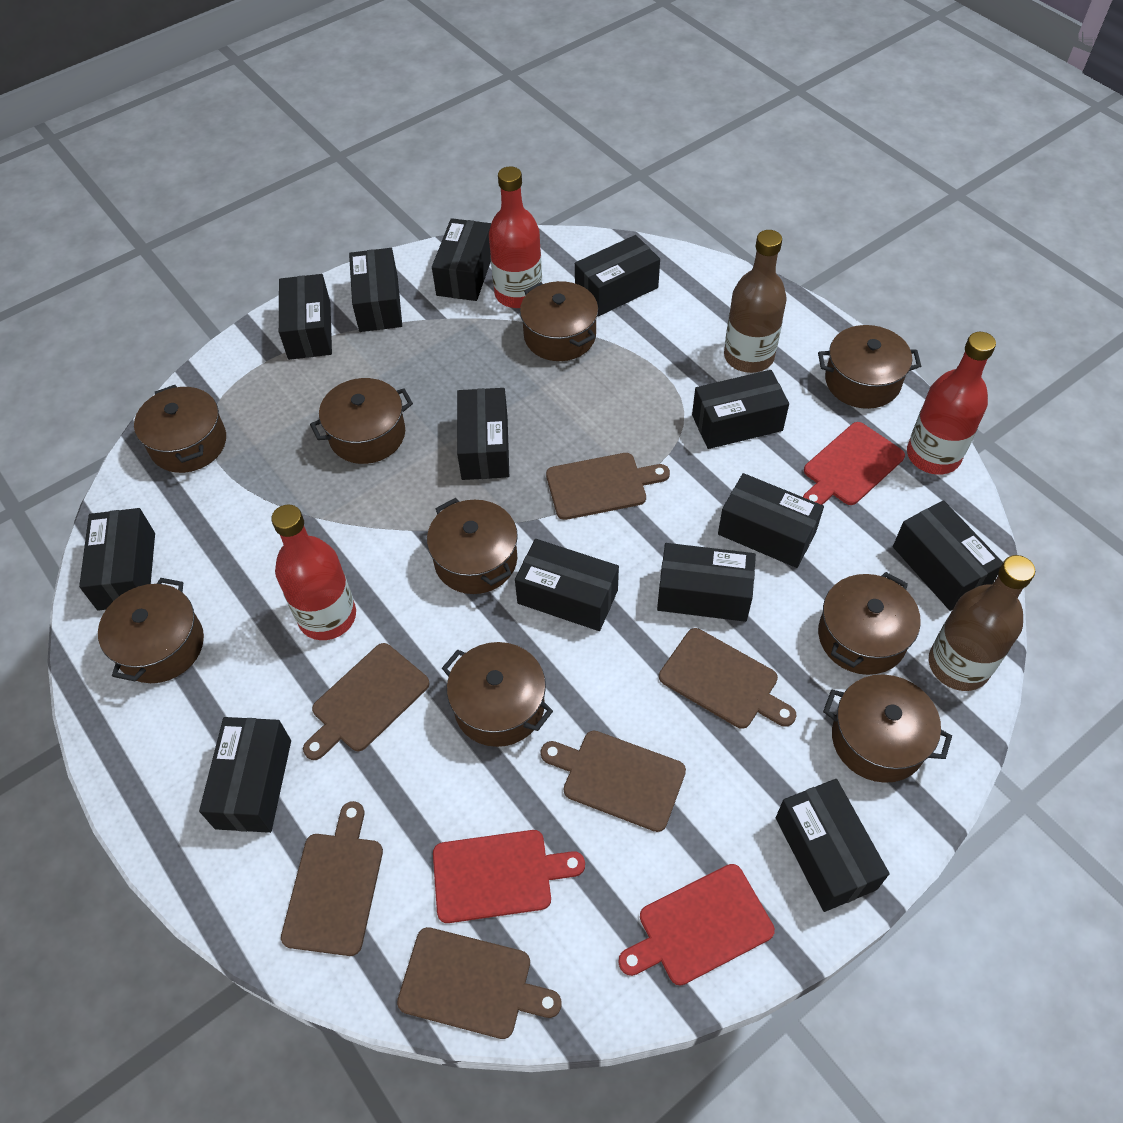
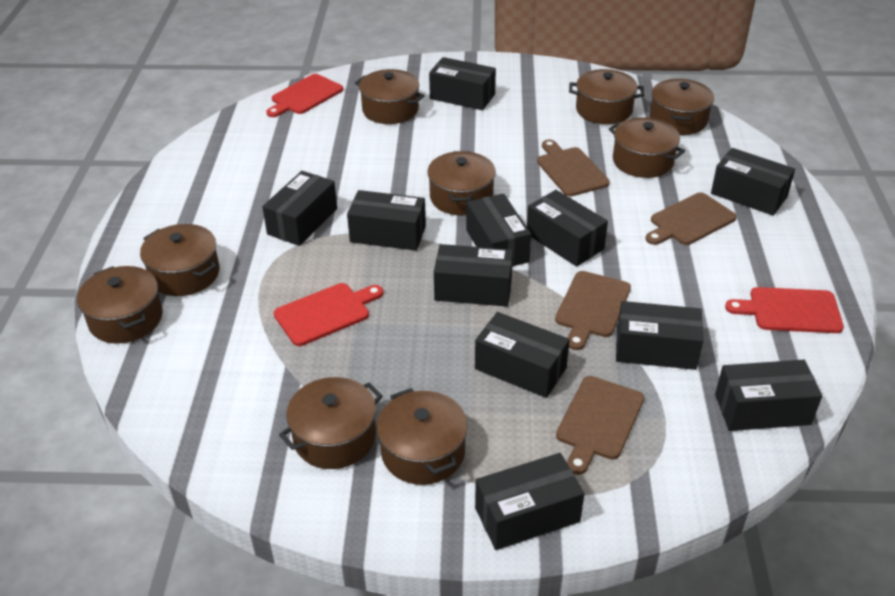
black box: 13 -> 11
brown bottle: 2 -> 0
brown cutting board: 6 -> 4
red bottle: 3 -> 0

